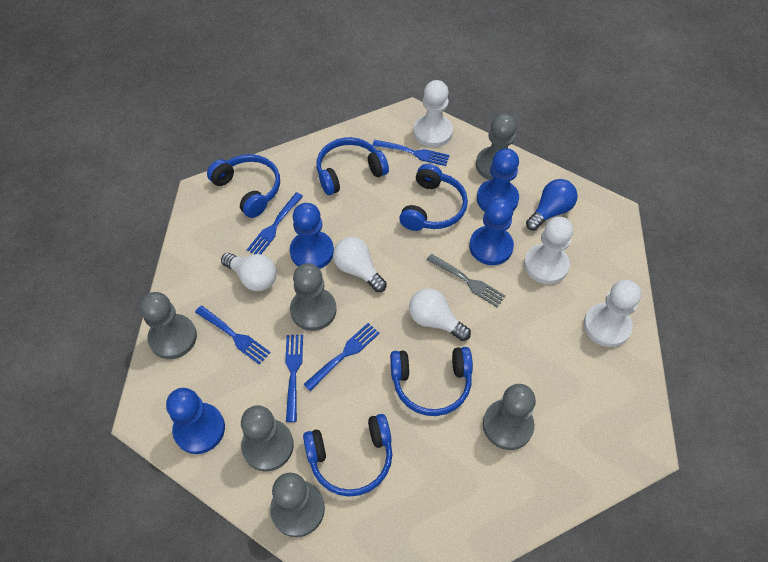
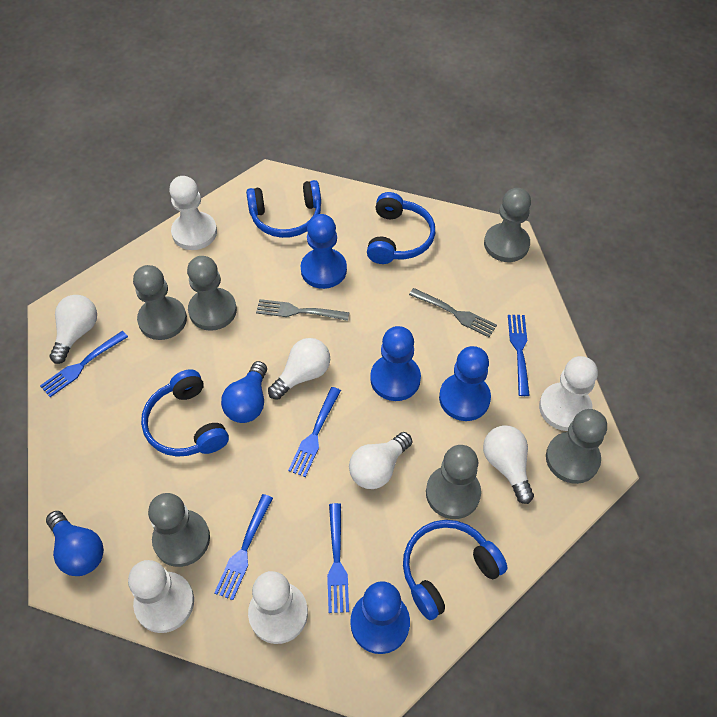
blue headphones: 5 -> 4
blue light bulb: 1 -> 2
grey fork: 1 -> 2
white light bulb: 3 -> 4
white pawn: 3 -> 4

